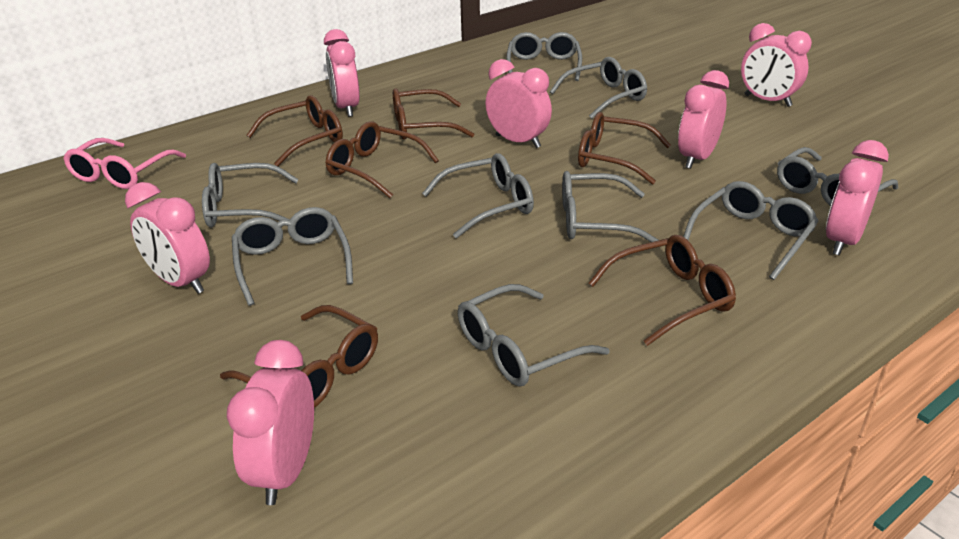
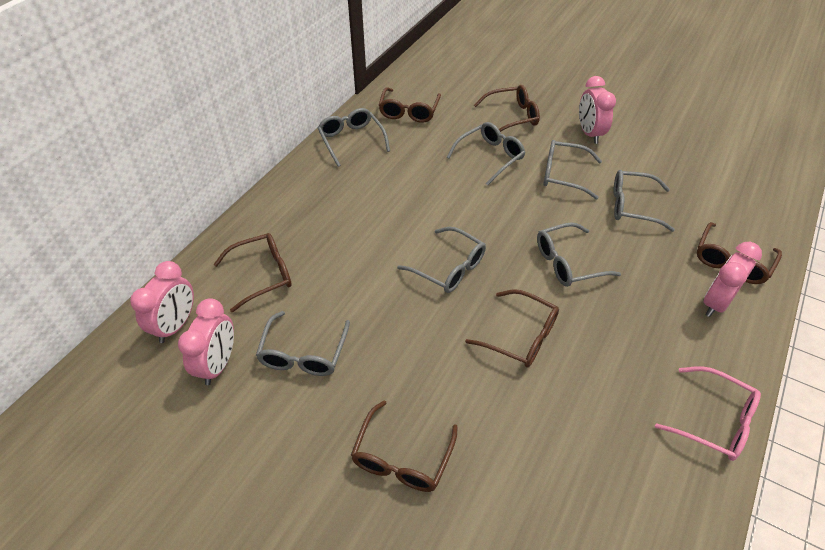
grey glasses: 9 -> 7
pink clock: 7 -> 4

